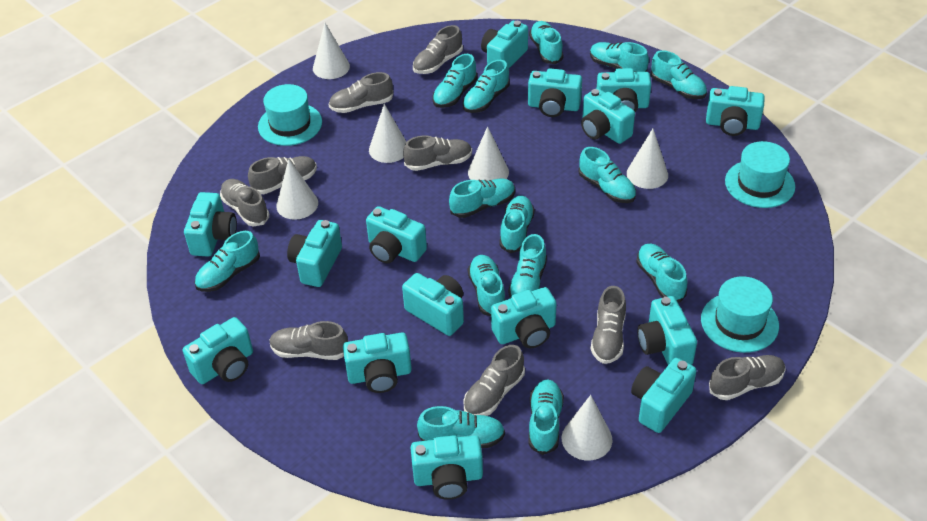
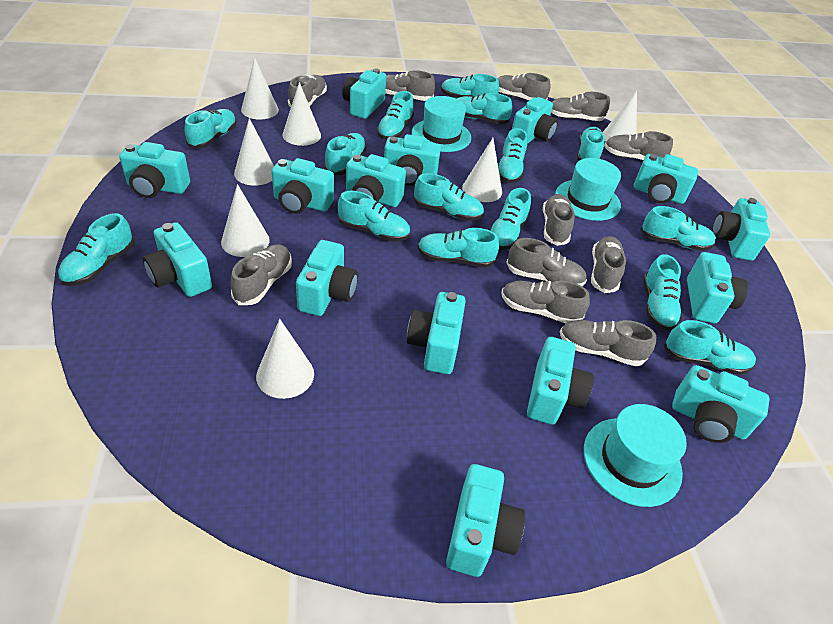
grey shoe: 9 -> 11
turquoise shoe: 14 -> 15
white cone: 6 -> 7

